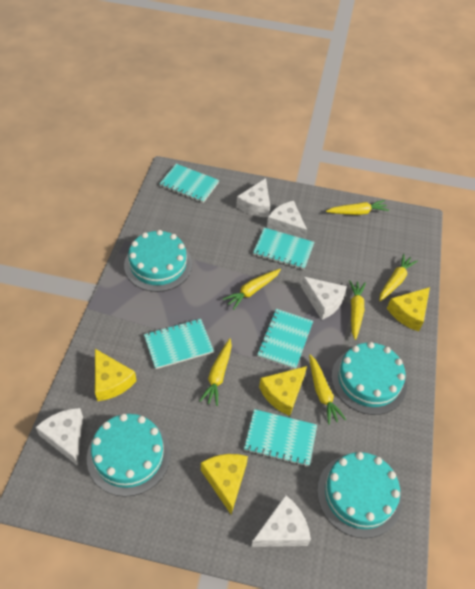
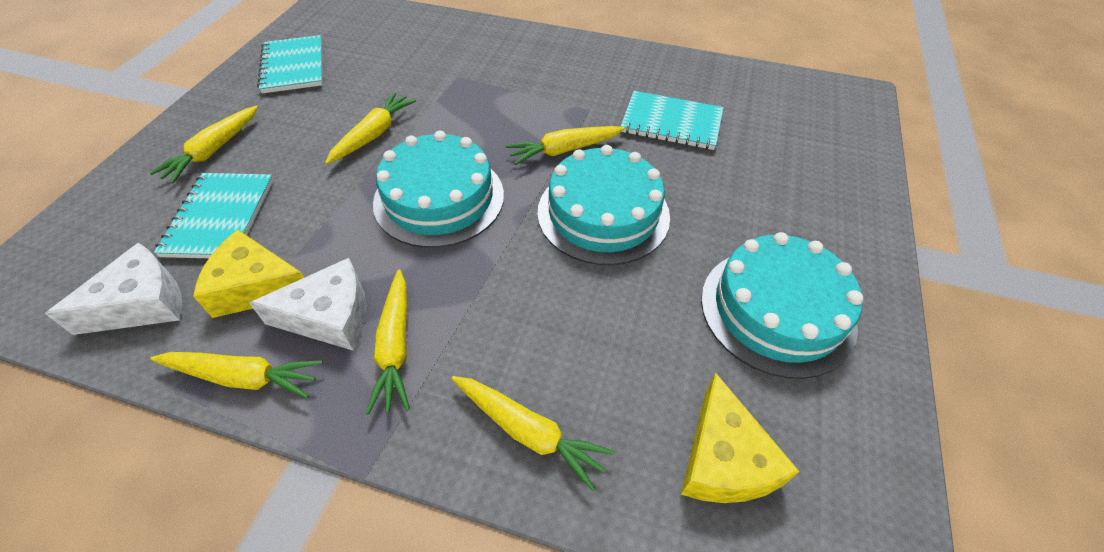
turquoise cake: 4 -> 3
turquoise notebook: 5 -> 3
white cheese: 5 -> 2
yellow cheese: 4 -> 2

